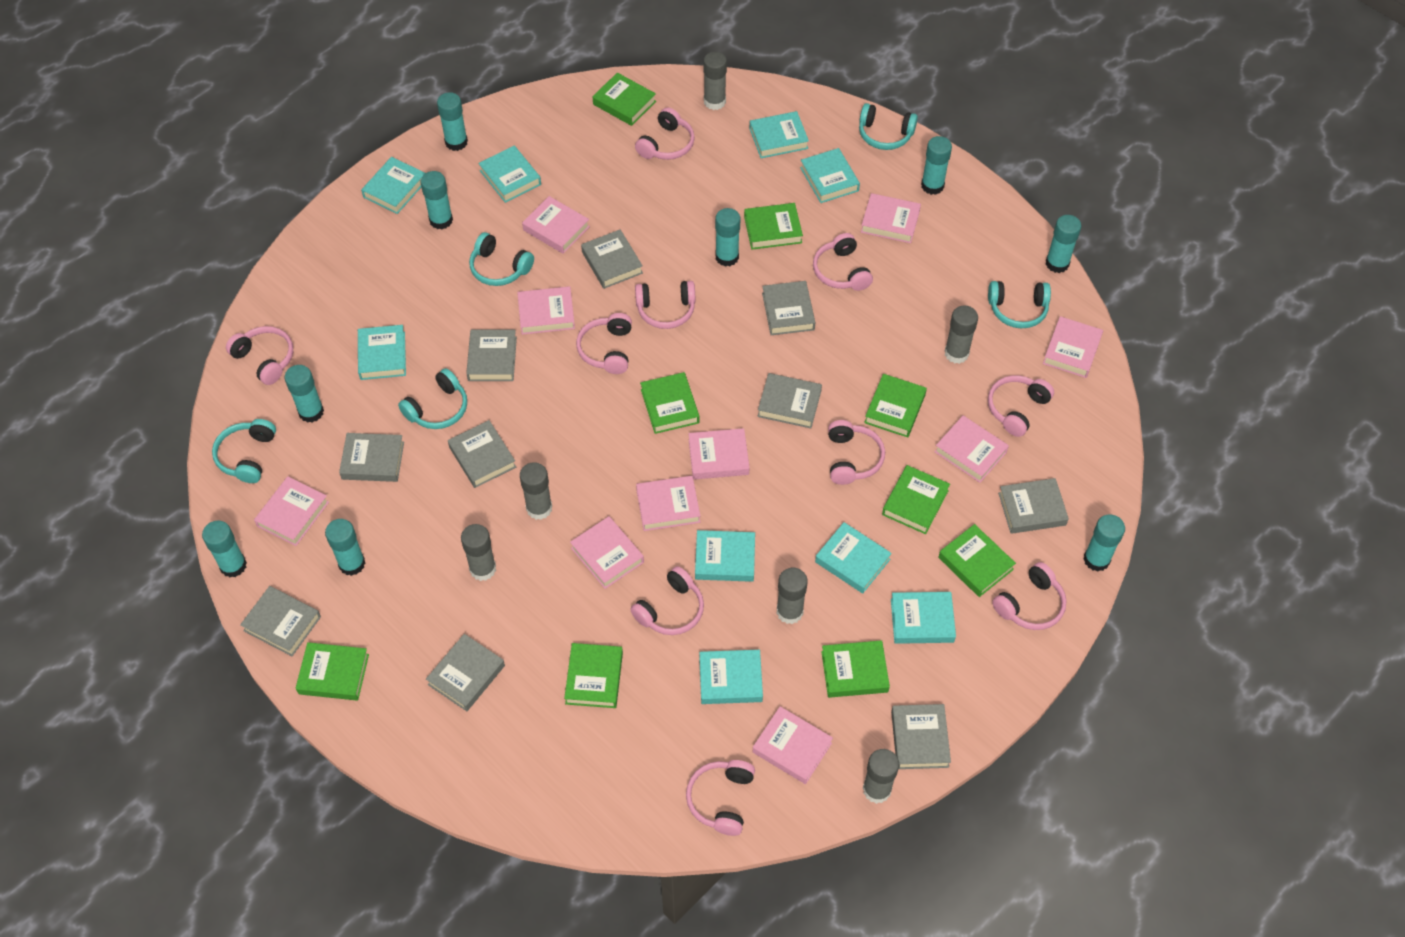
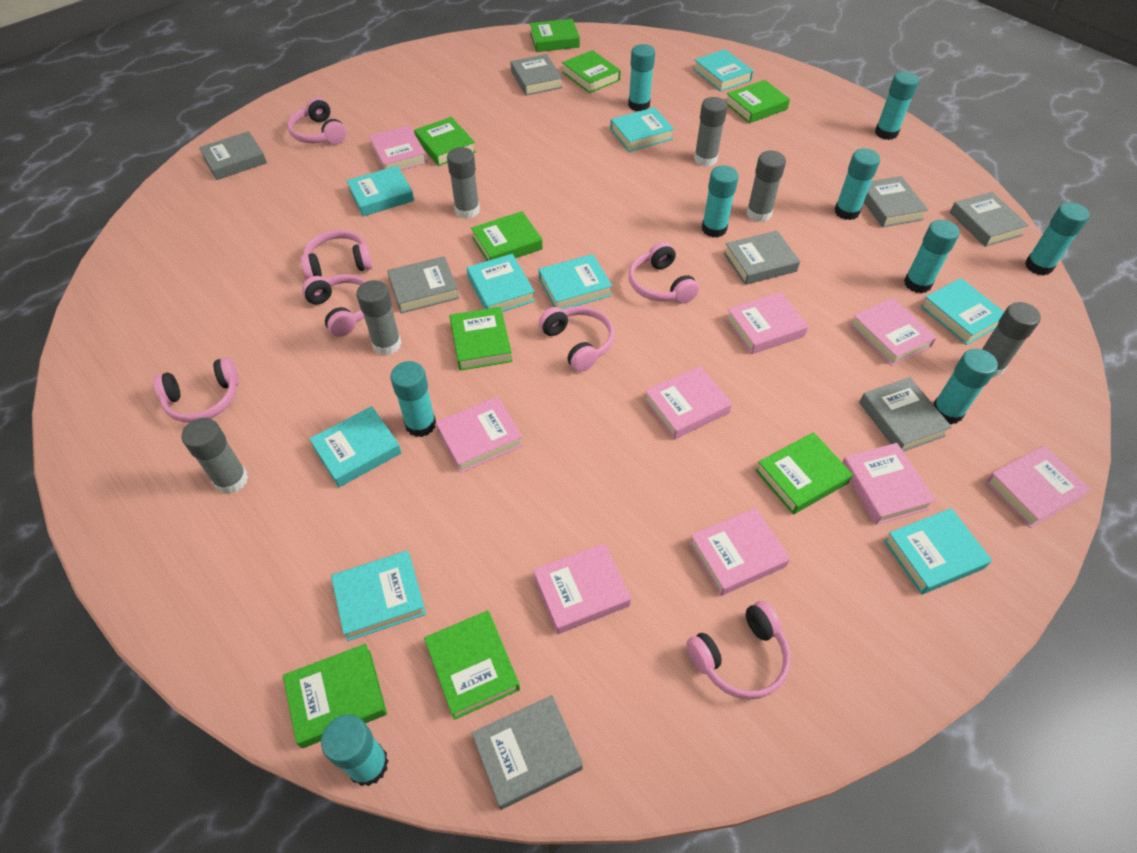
grey book: 10 -> 8
pink book: 10 -> 9
pink headphones: 10 -> 7
turquoise headphones: 5 -> 0

